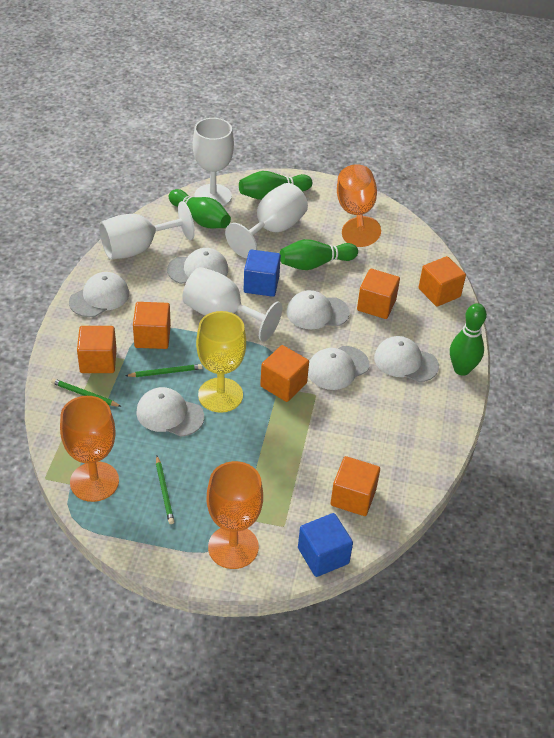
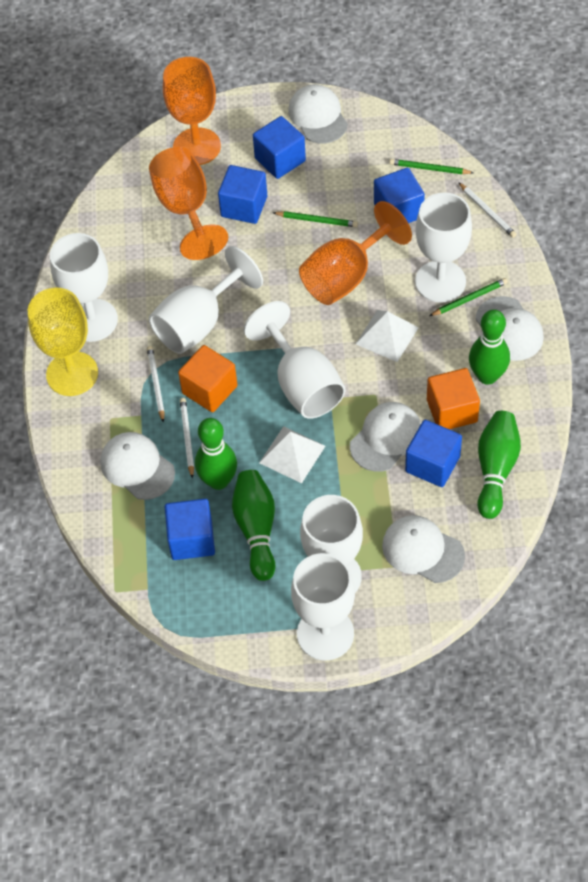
blue cube: 2 -> 5
orange cube: 6 -> 2
white cap: 6 -> 5
white goblet: 4 -> 6
white pencil: 0 -> 3
white pyramid: 0 -> 2

